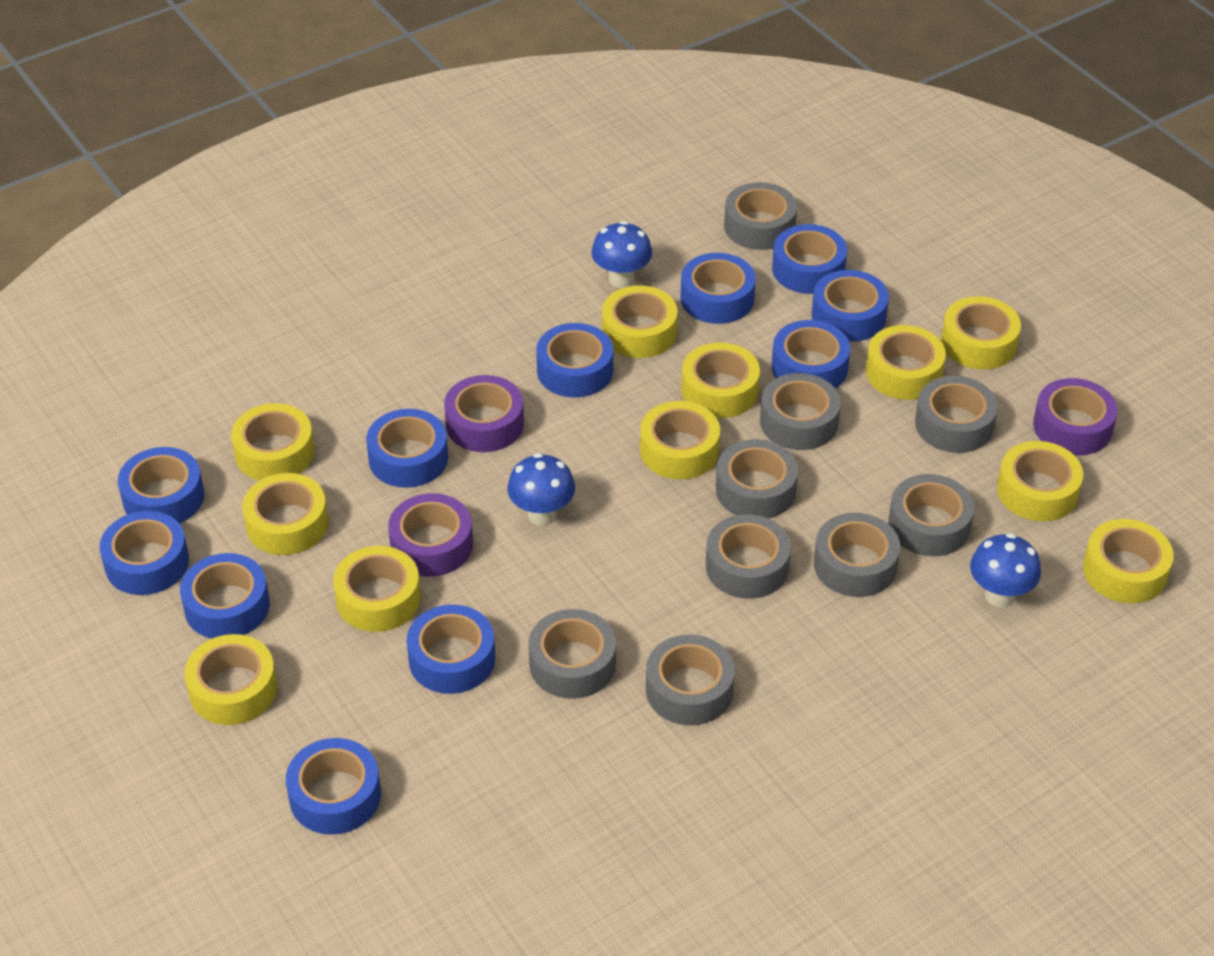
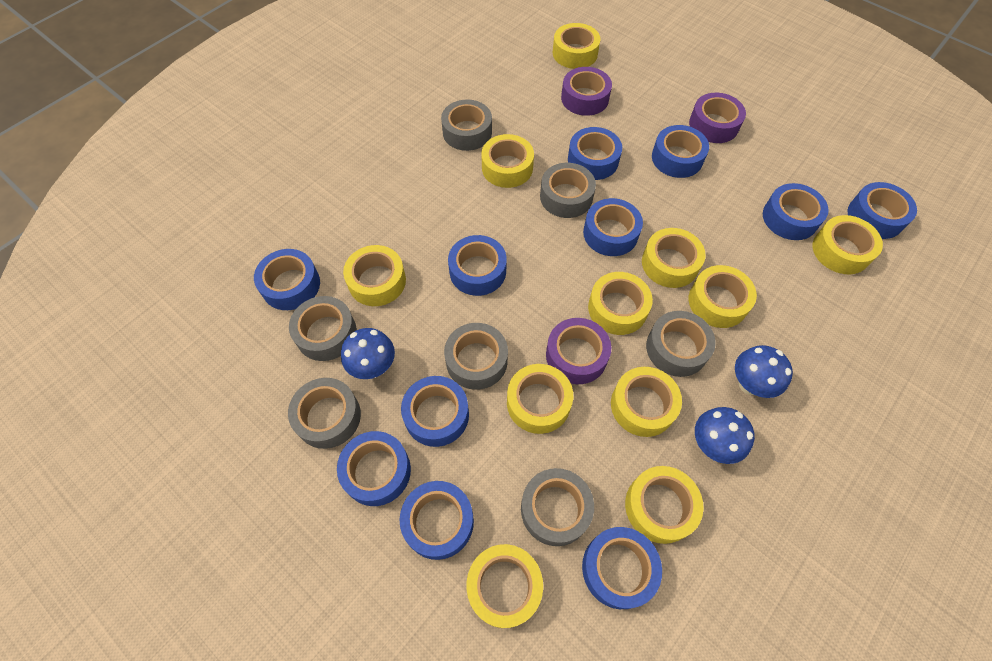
grey tape: 9 -> 7

